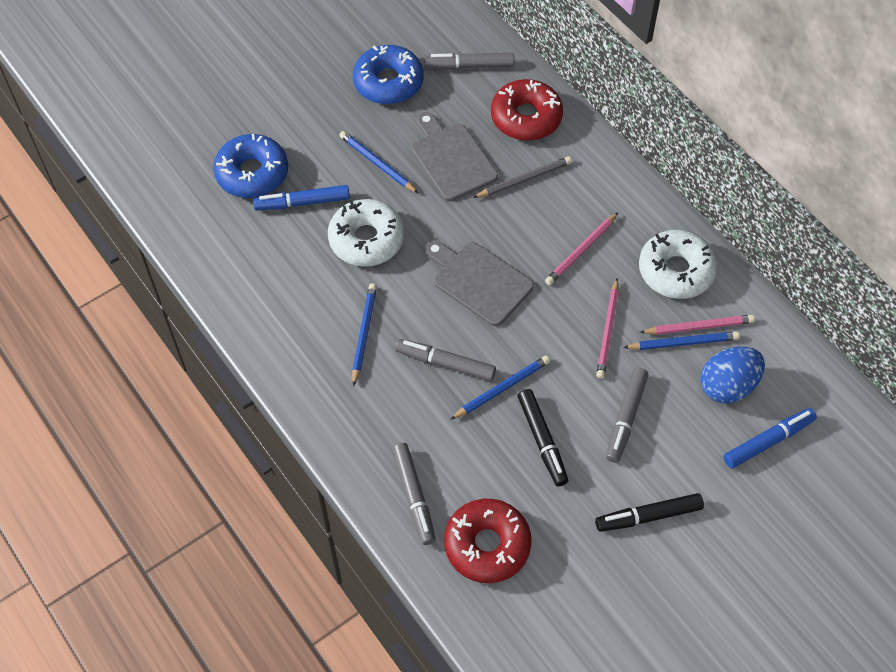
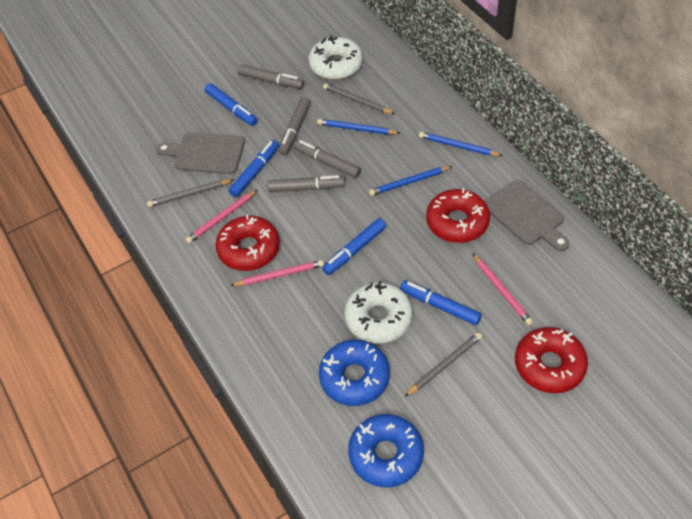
black marker: 2 -> 0
blue egg: 1 -> 0
blue marker: 2 -> 4
blue pencil: 4 -> 3
grey pencil: 1 -> 3
red donut: 2 -> 3

